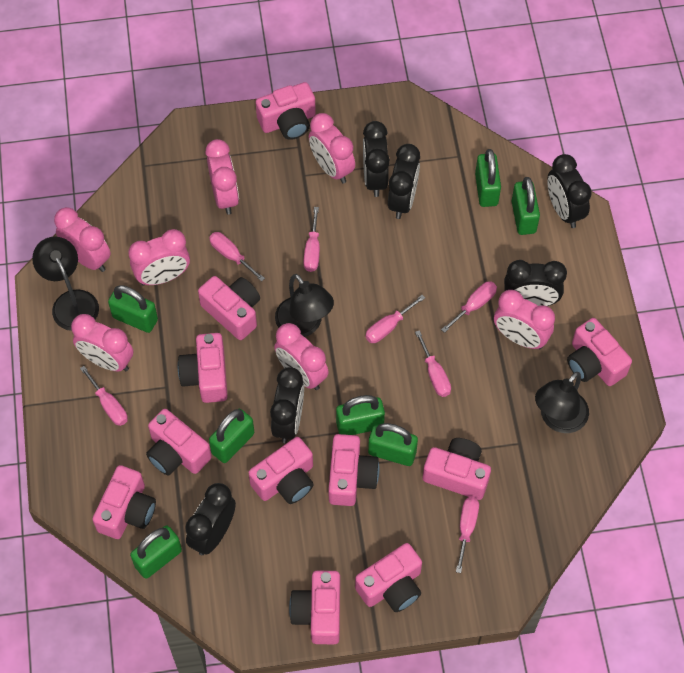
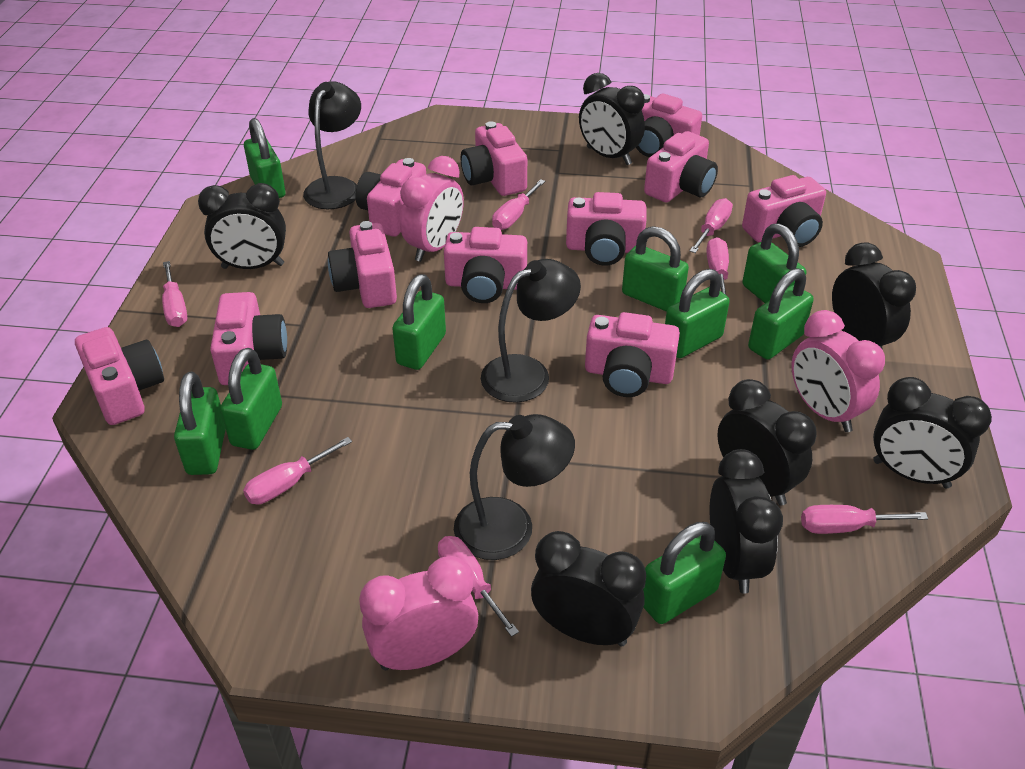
black clock: 6 -> 7
green padlock: 7 -> 9
pink clock: 7 -> 3

